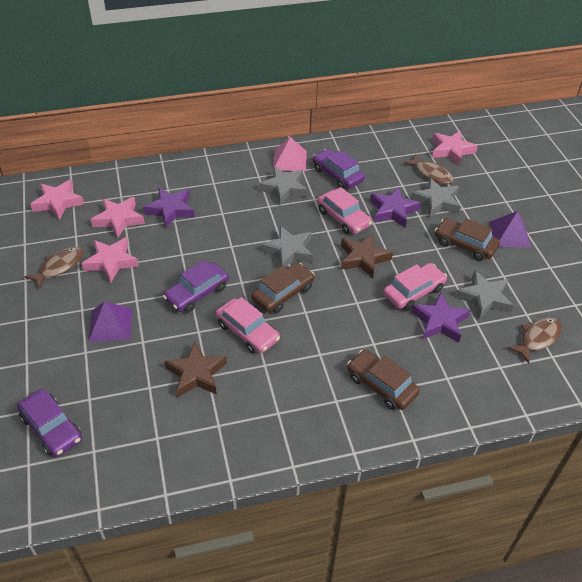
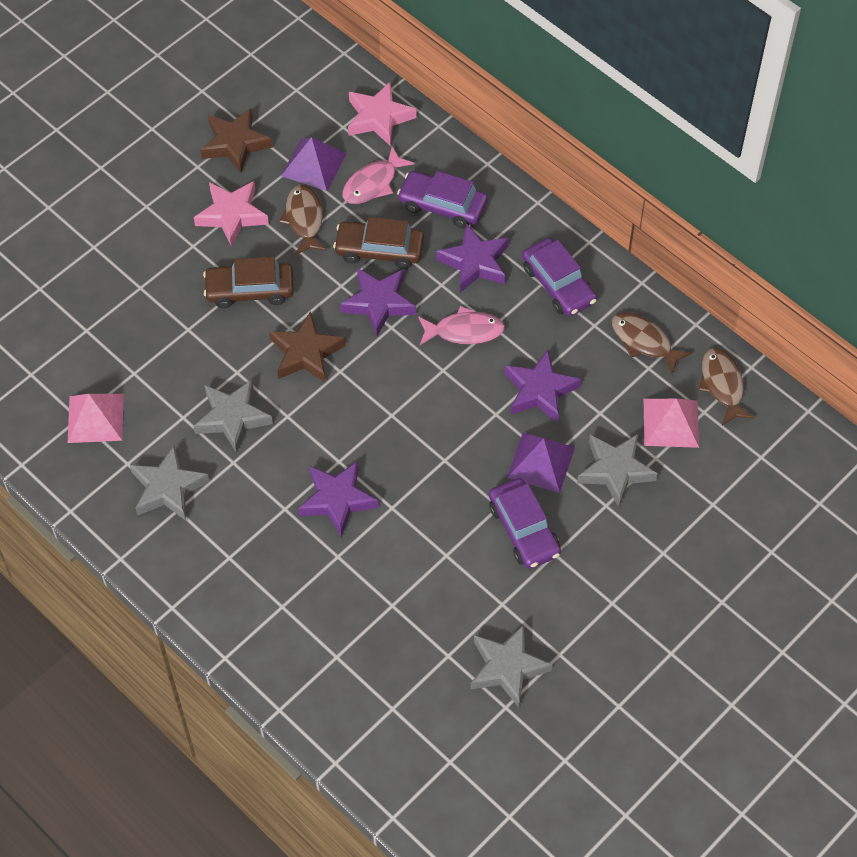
brown car: 3 -> 2
pink car: 3 -> 0
pink fish: 0 -> 2
pink pyramid: 1 -> 2
pink star: 4 -> 2
purple star: 3 -> 4

